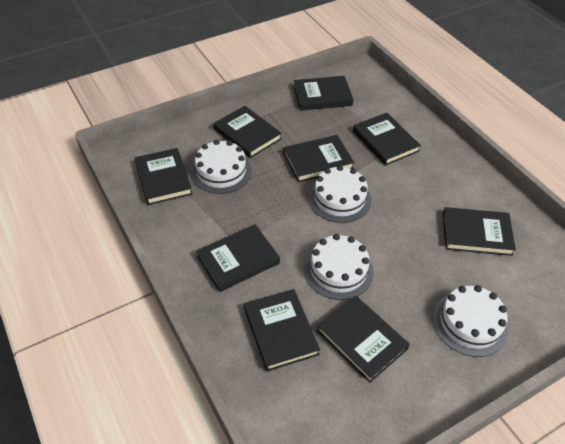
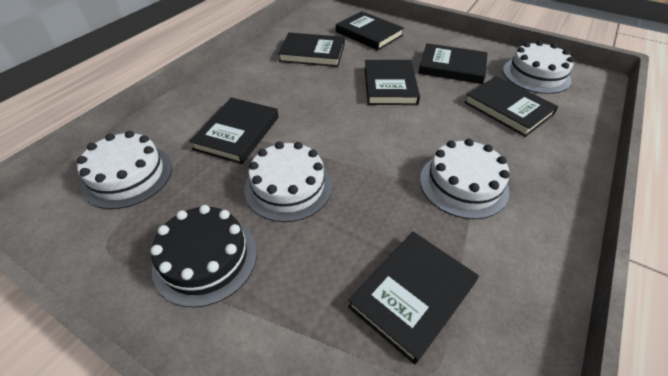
black book: 9 -> 7
black cake: 0 -> 1

